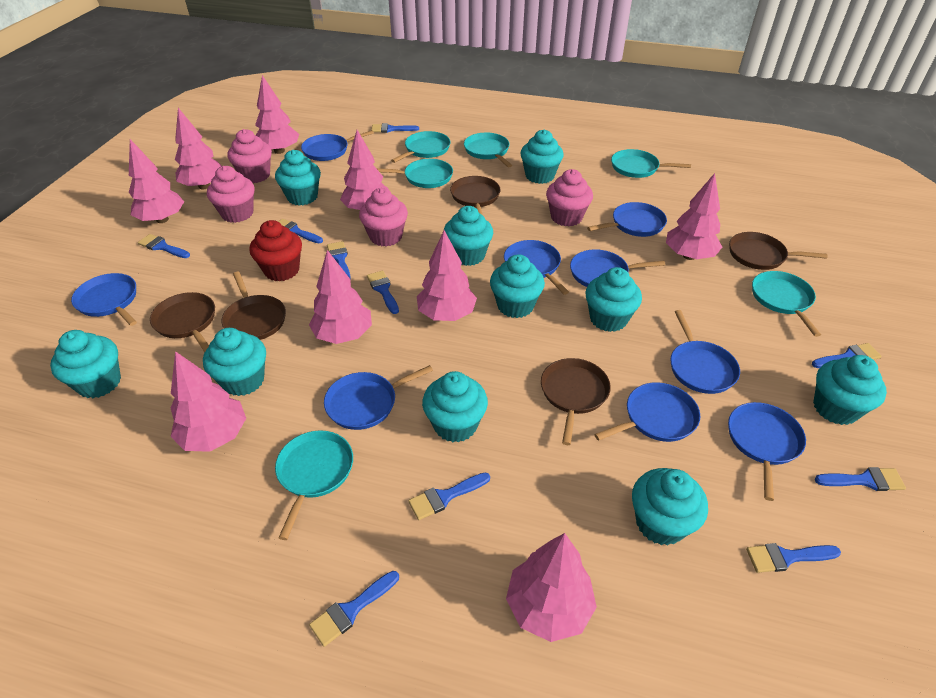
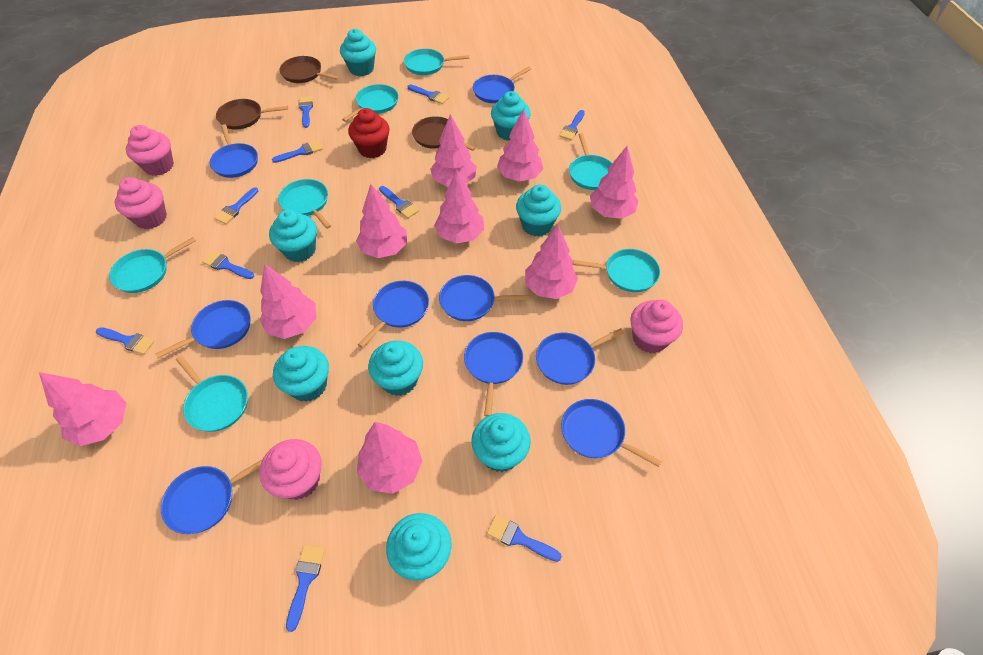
brown pan: 5 -> 3
turquoise cupcake: 10 -> 8
turquoise pan: 6 -> 7

